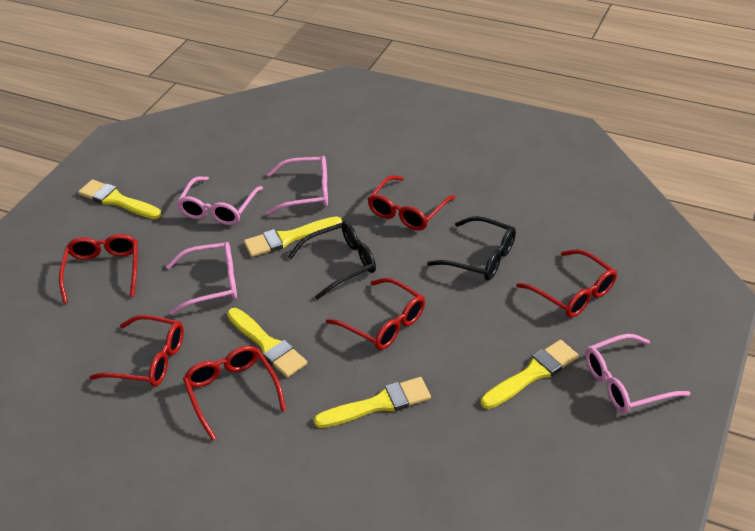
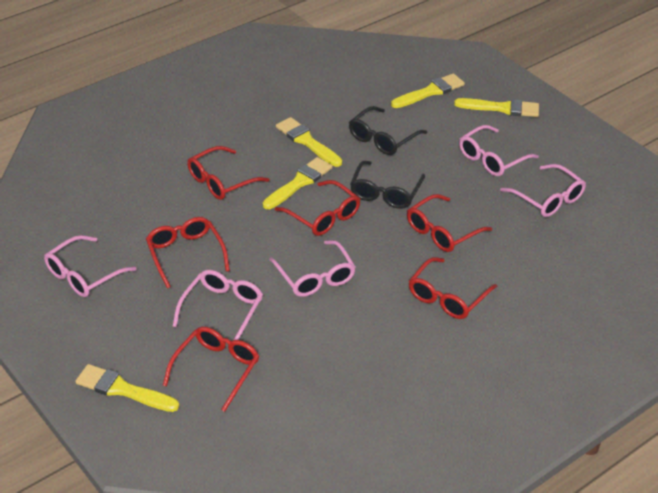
pink glasses: 4 -> 5

